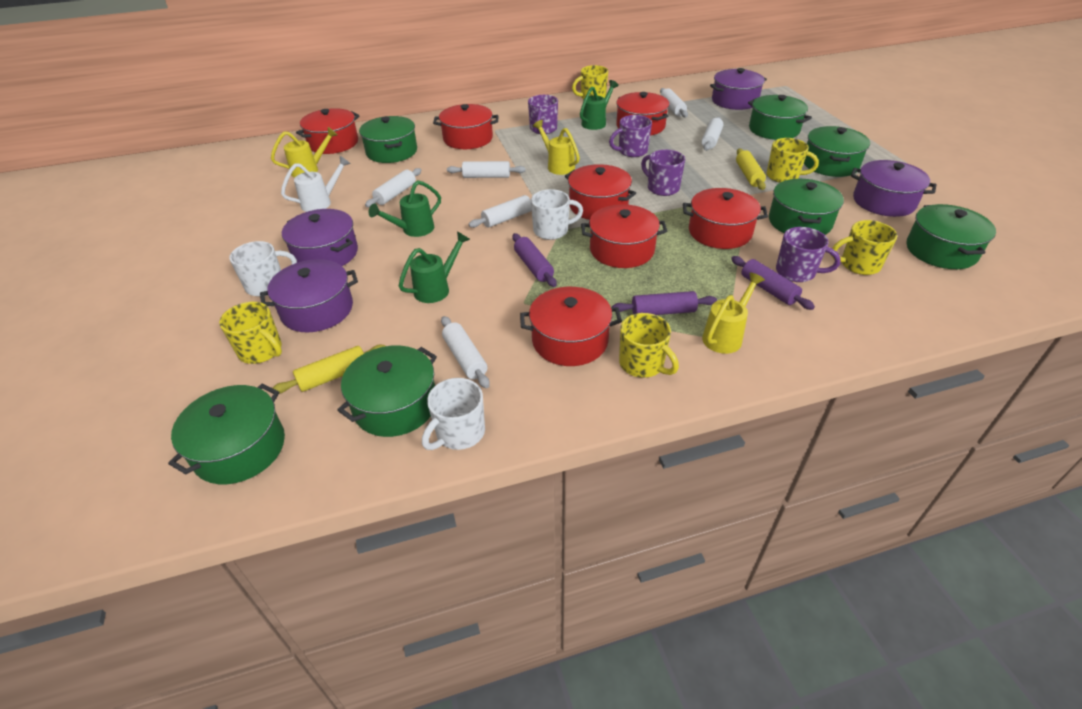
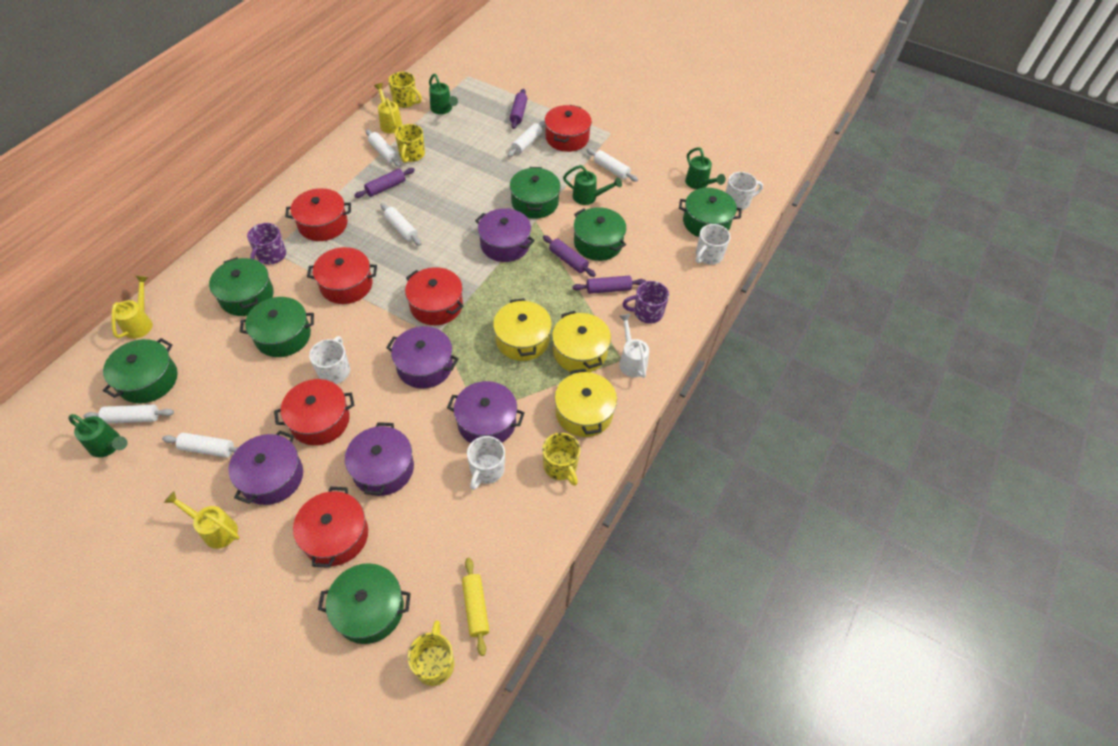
green watering can: 3 -> 4
purple mug: 4 -> 2
purple pot: 4 -> 5
purple rolling pin: 3 -> 4
red pot: 7 -> 6
white mug: 3 -> 4
yellow mug: 5 -> 4
yellow pot: 0 -> 3
yellow rolling pin: 2 -> 1

